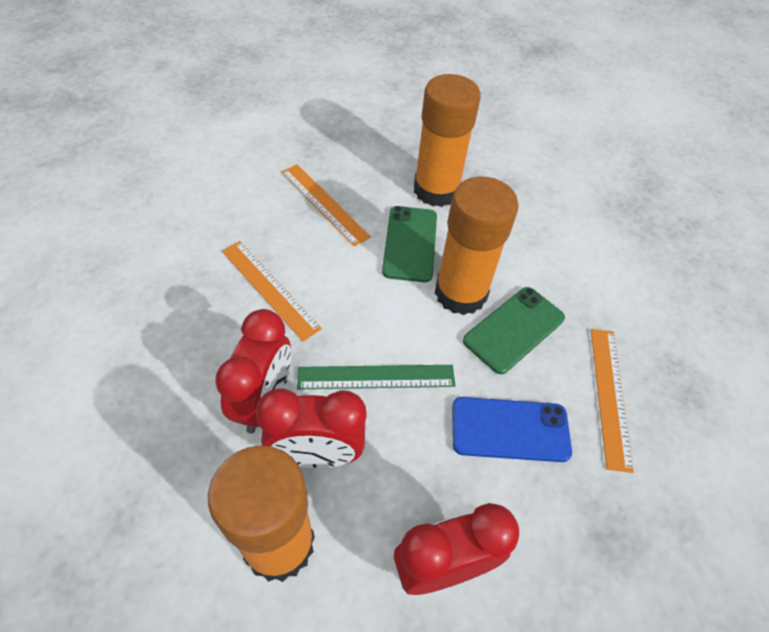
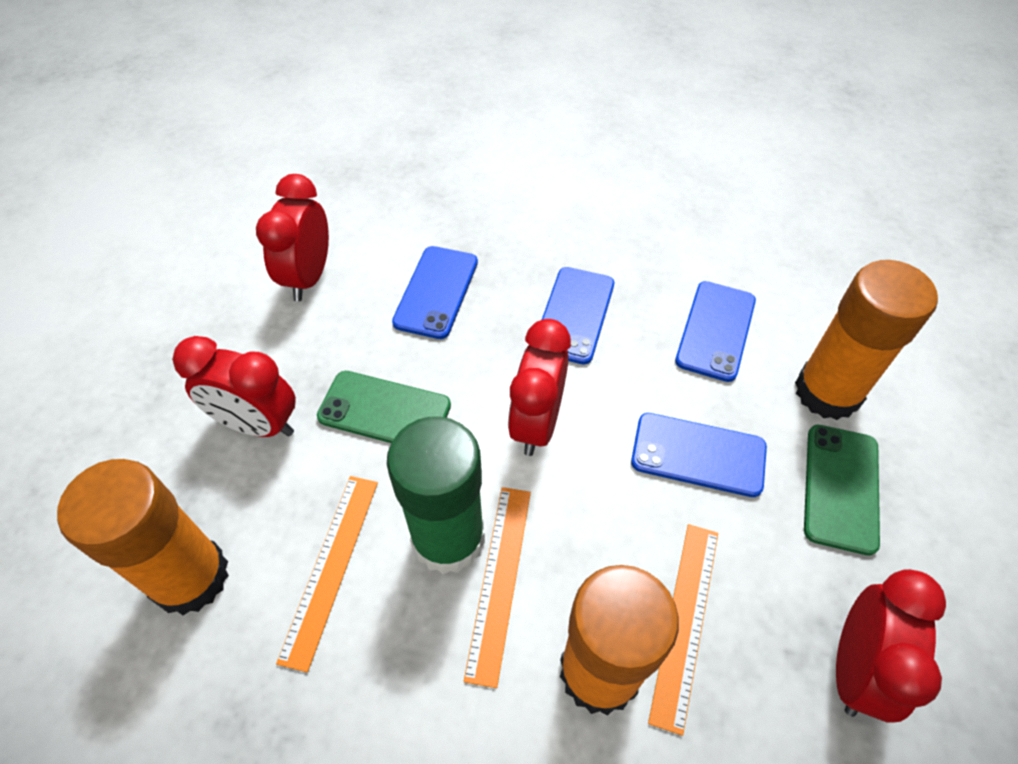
blue phone: 1 -> 4
green glue stick: 0 -> 1
green ruler: 1 -> 0
red clock: 3 -> 4

